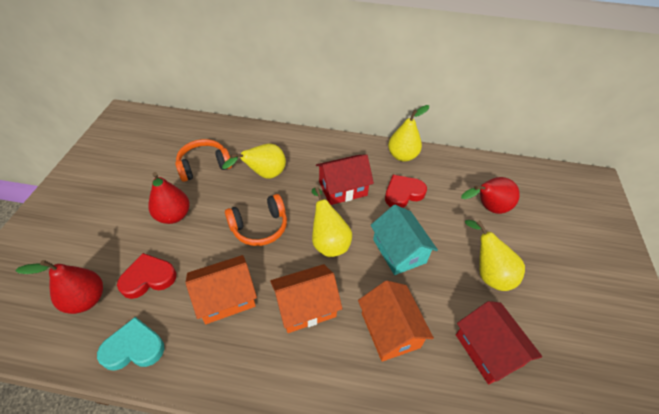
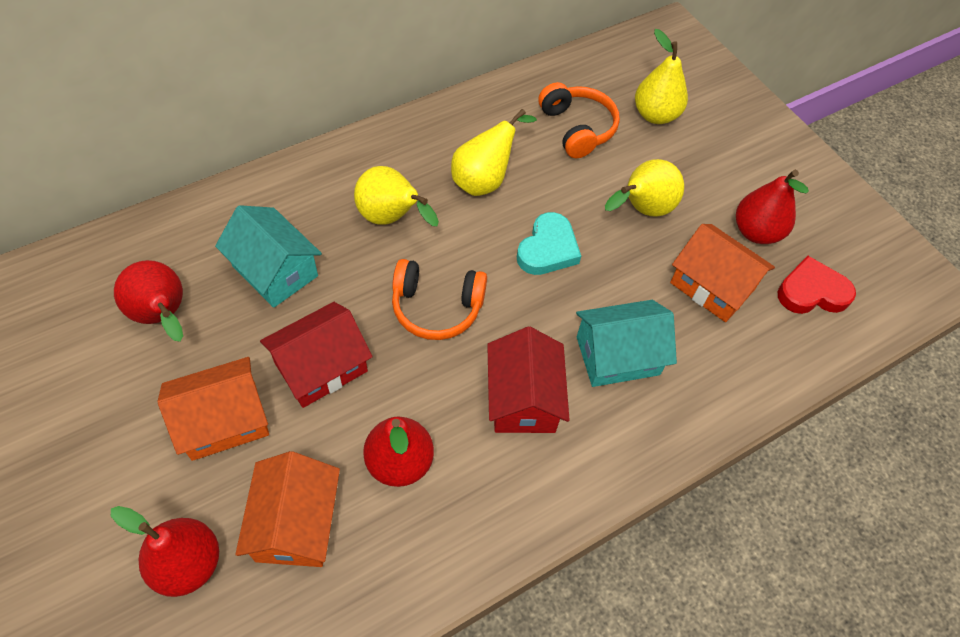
red heart: 2 -> 1
red pear: 3 -> 4
turquoise house: 1 -> 2

